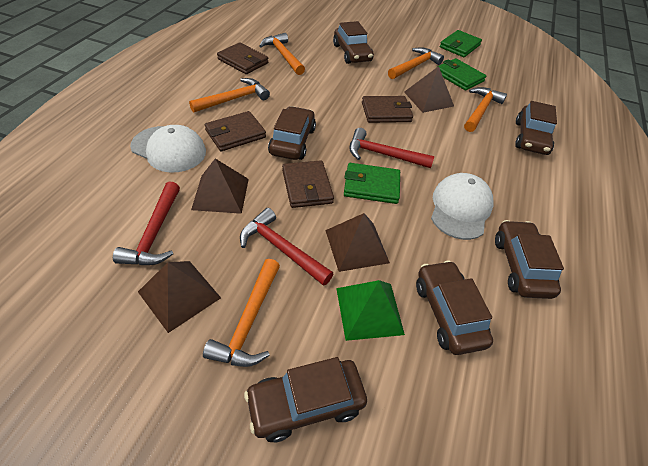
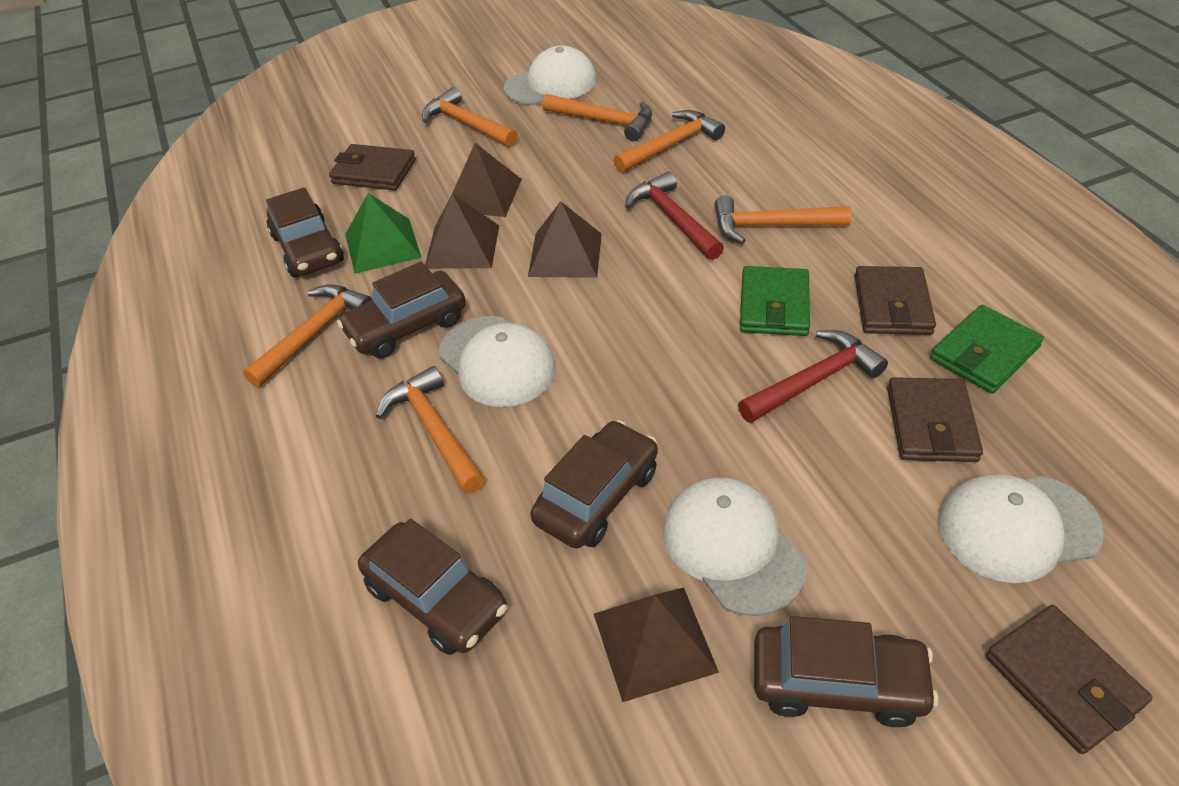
brown car: 6 -> 5
green wallet: 3 -> 2
orange hammer: 5 -> 6
red hammer: 3 -> 2
white cap: 2 -> 4

